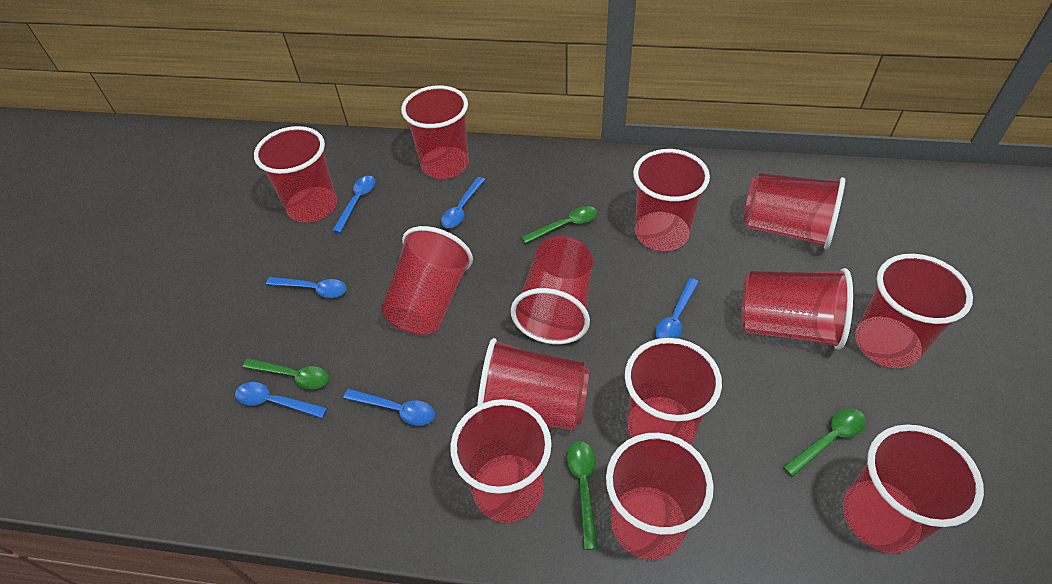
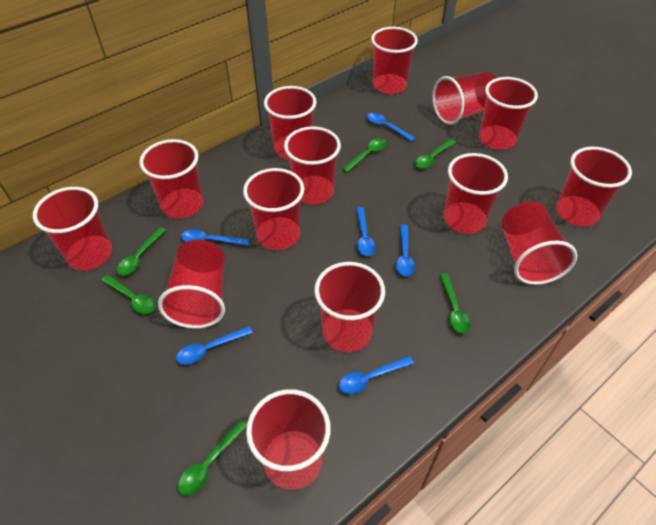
green spoon: 4 -> 6
red cup: 13 -> 14

